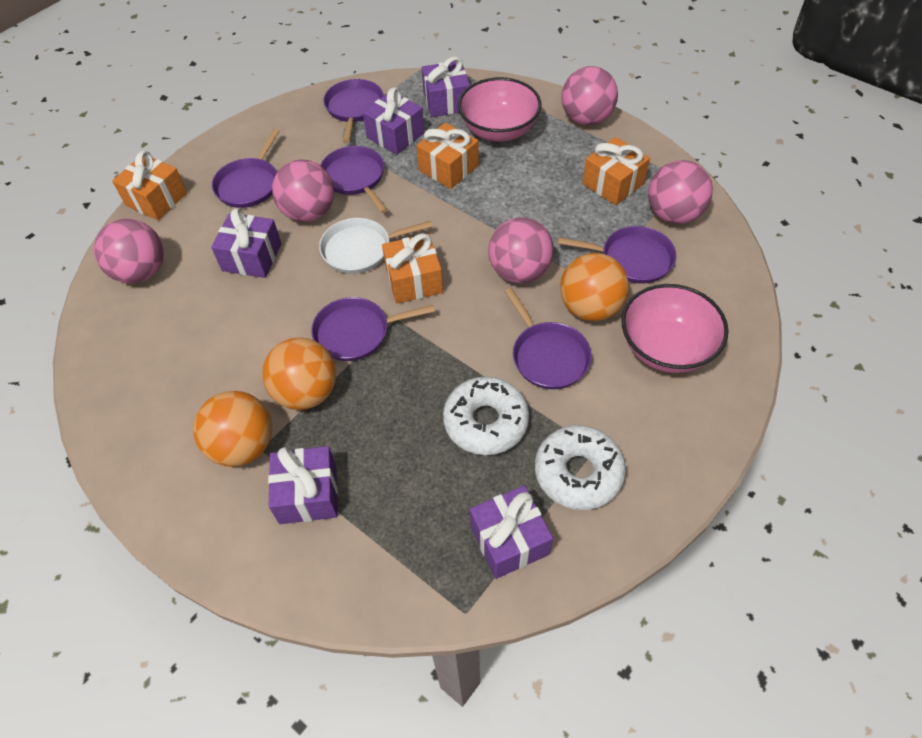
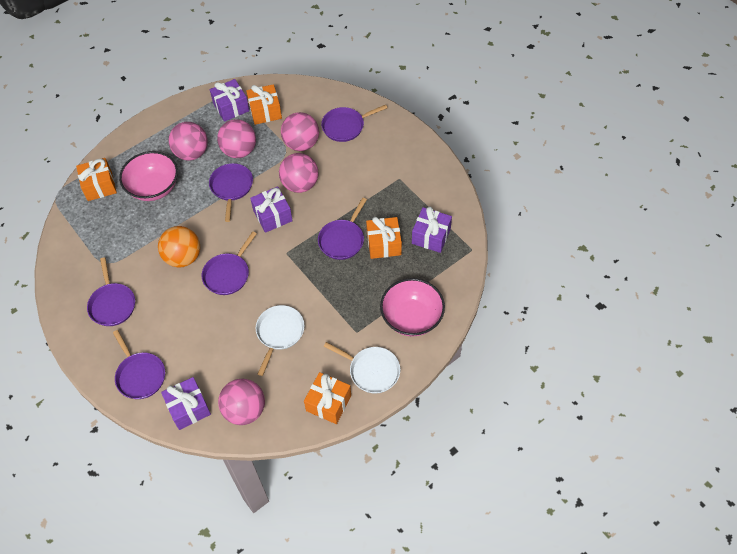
orange ball: 3 -> 1
purple gift: 5 -> 4
white donut: 2 -> 0
white pan: 1 -> 2

